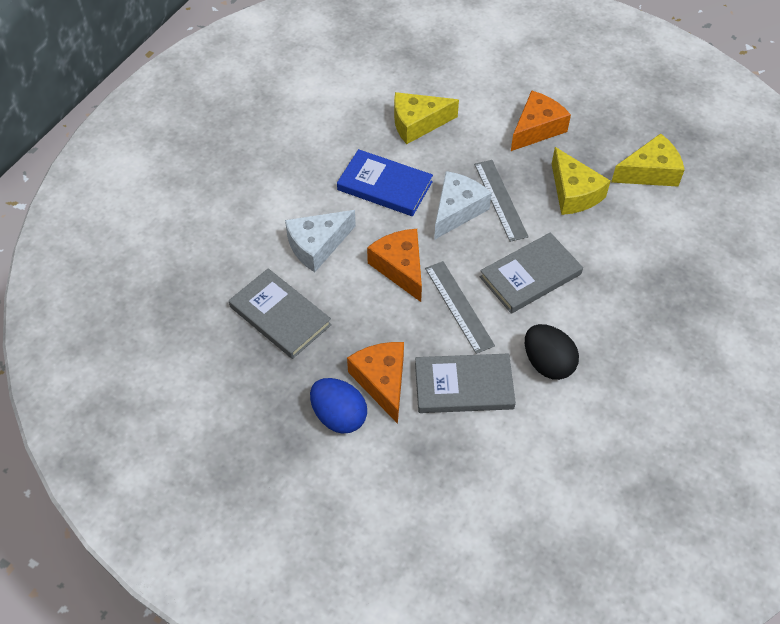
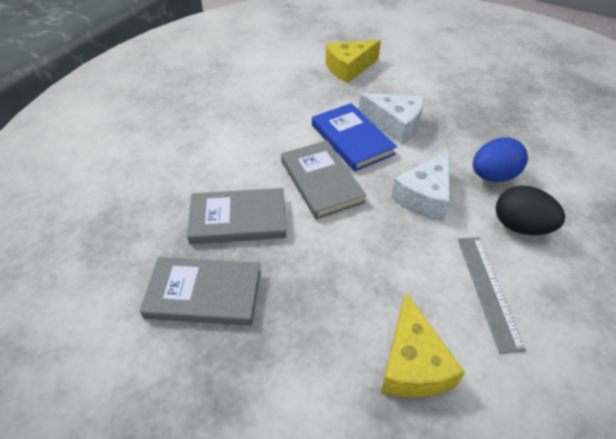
grey ruler: 2 -> 1
orange cheese: 3 -> 0
yellow cheese: 3 -> 2

